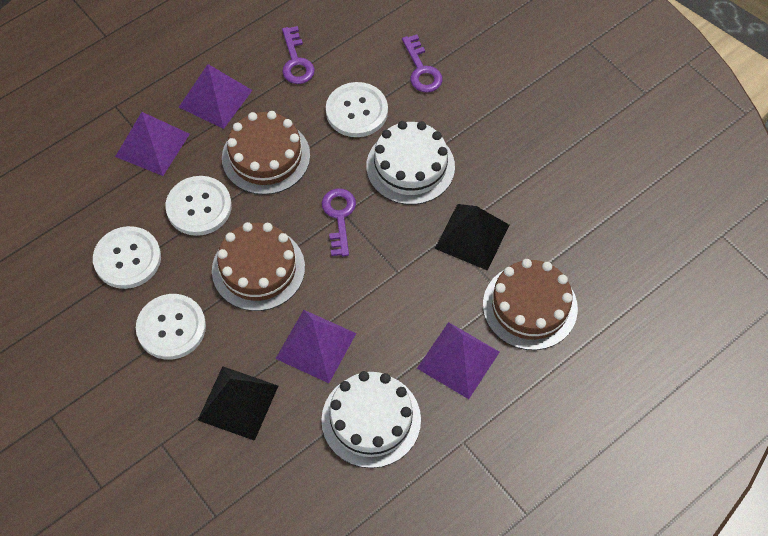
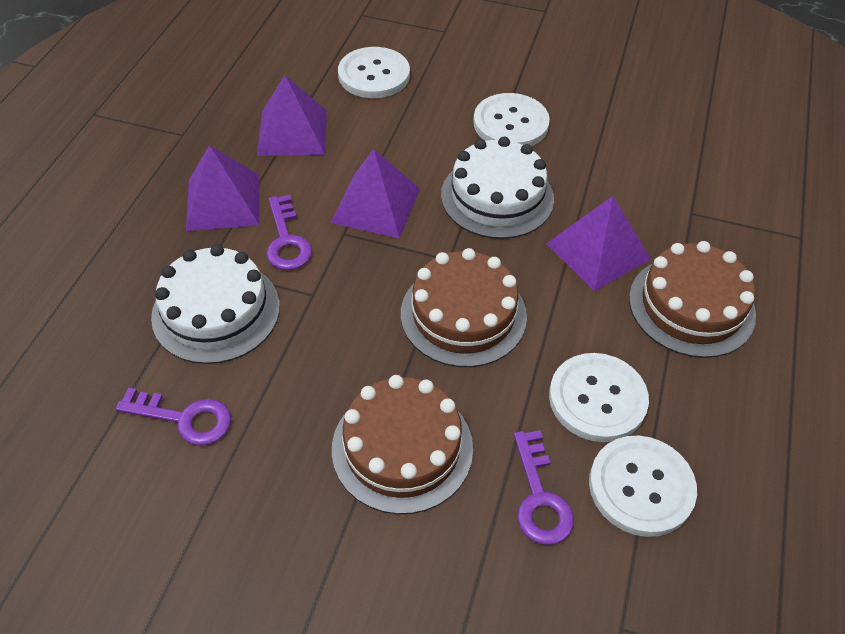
black pyramid: 2 -> 0

